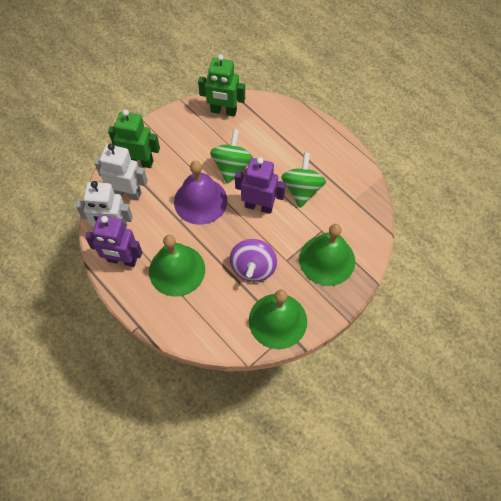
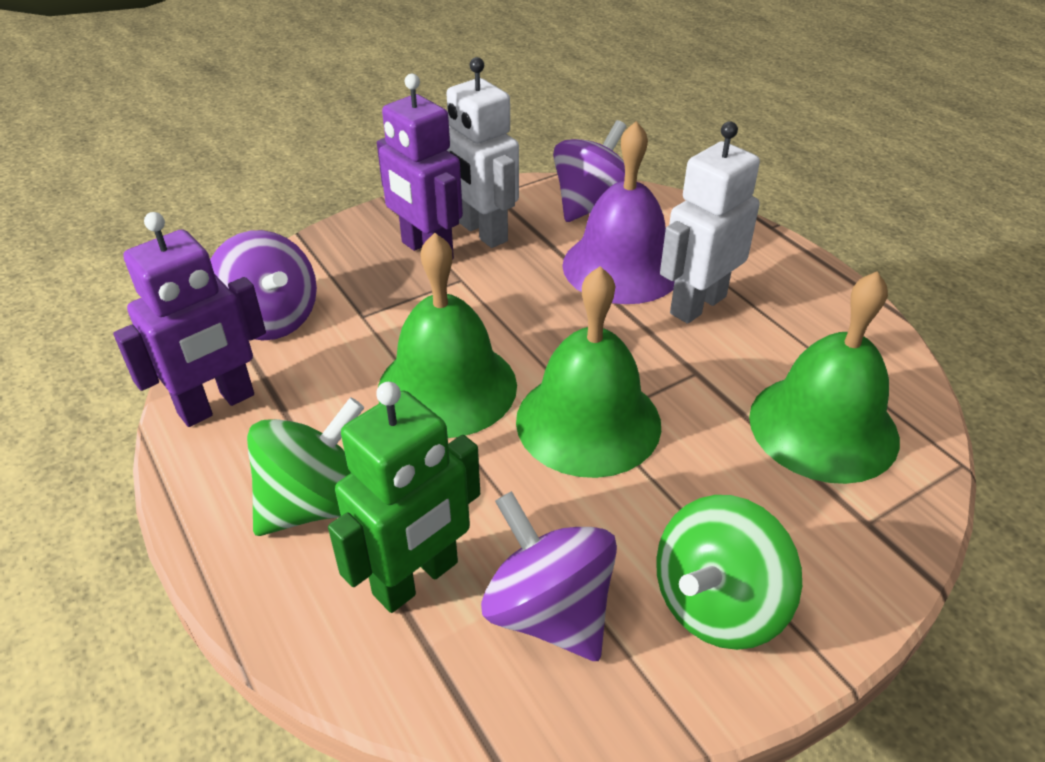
green robot: 2 -> 1
purple spinning top: 1 -> 3

